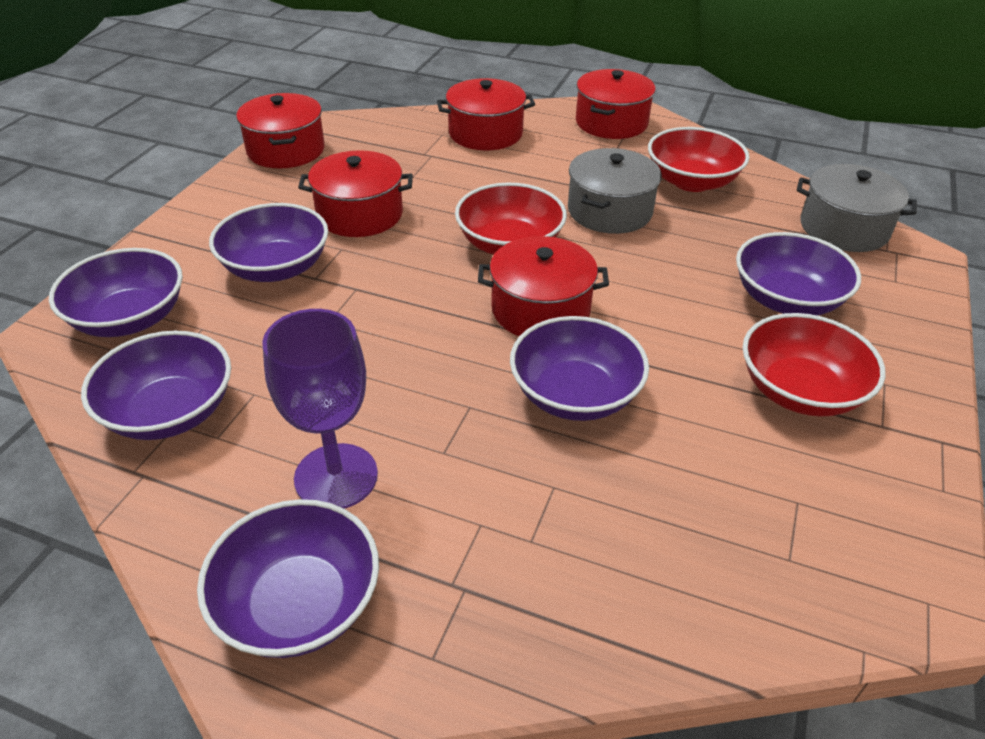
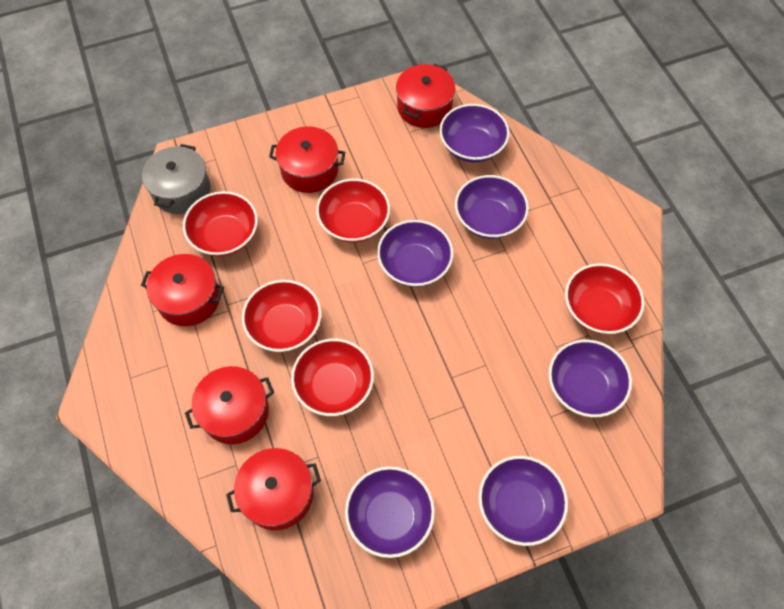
grey pot: 2 -> 1
purple goblet: 1 -> 0
red bowl: 3 -> 5

